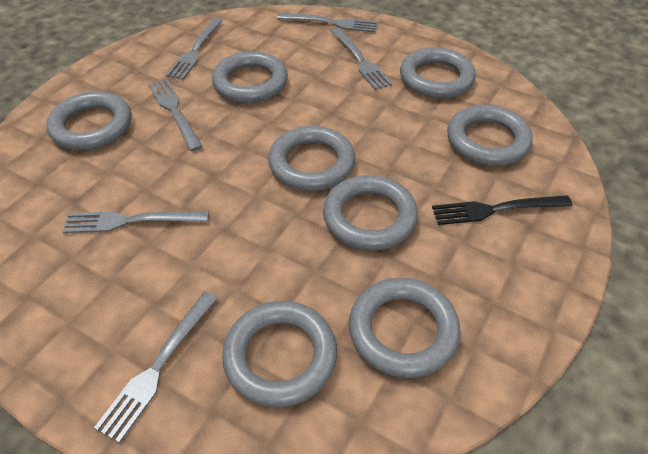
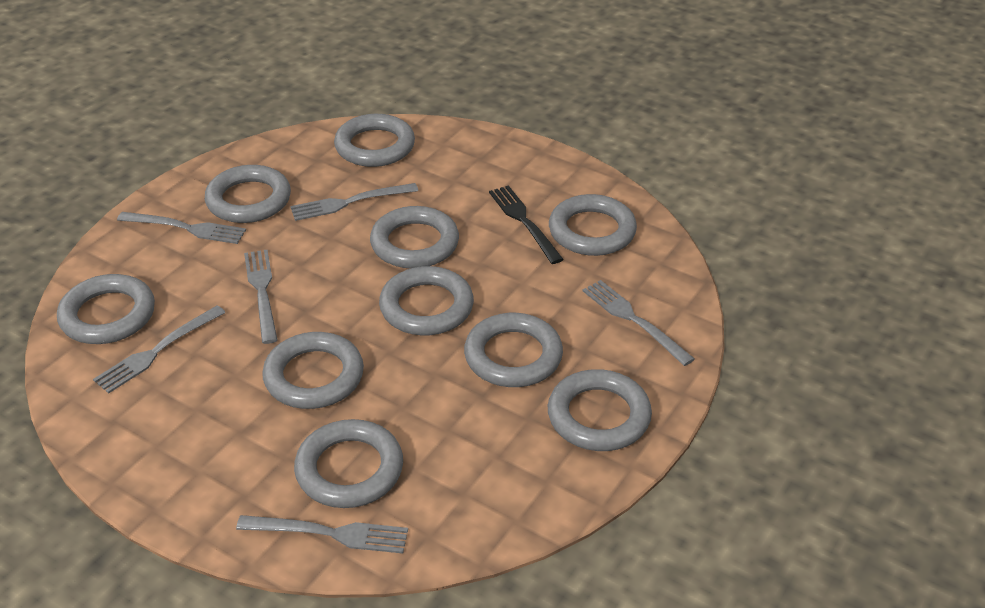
grey ring: 8 -> 10

